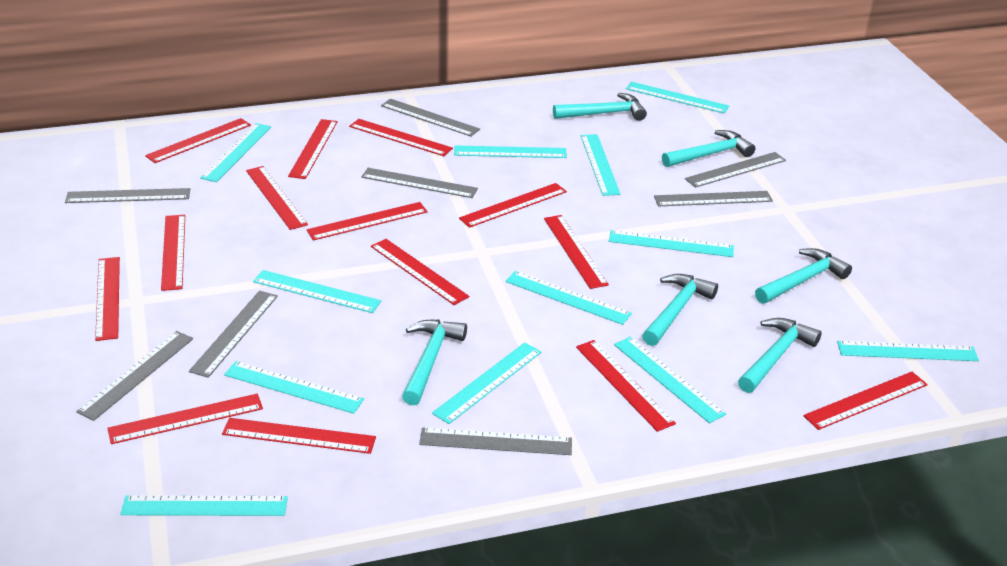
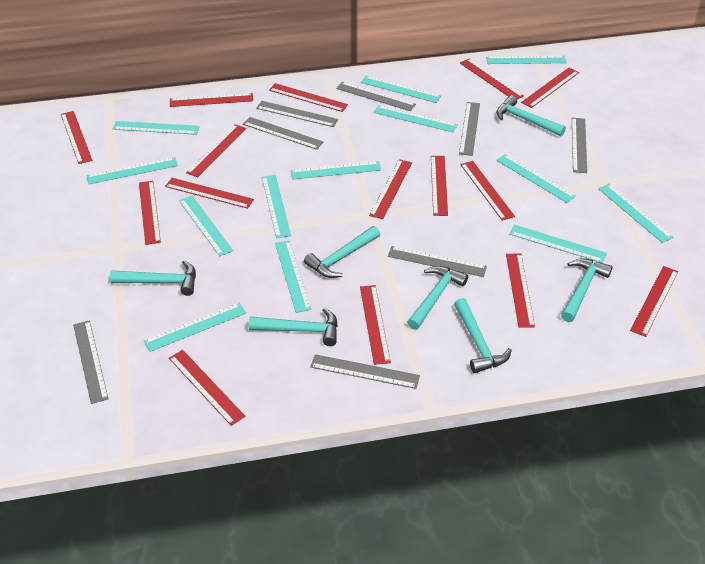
red ruler: 14 -> 15
turquoise hammer: 6 -> 7
turquoise ruler: 12 -> 13

